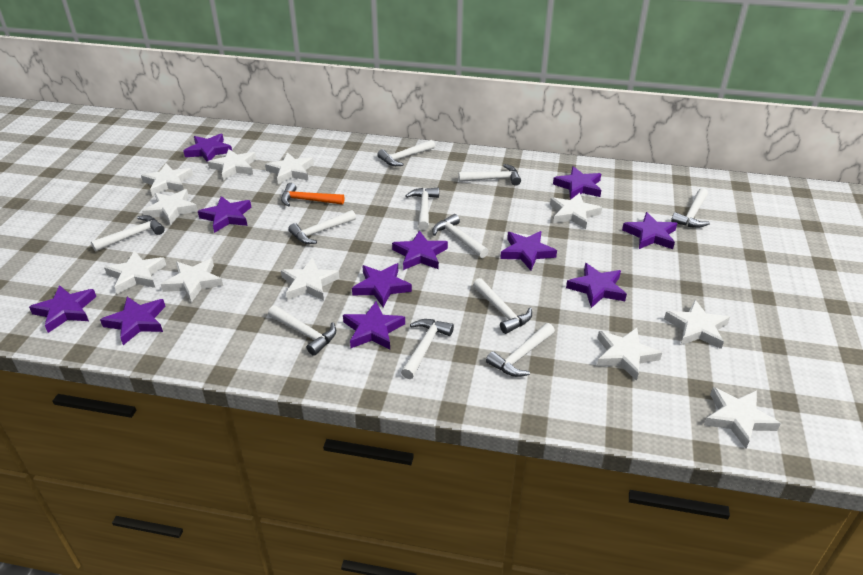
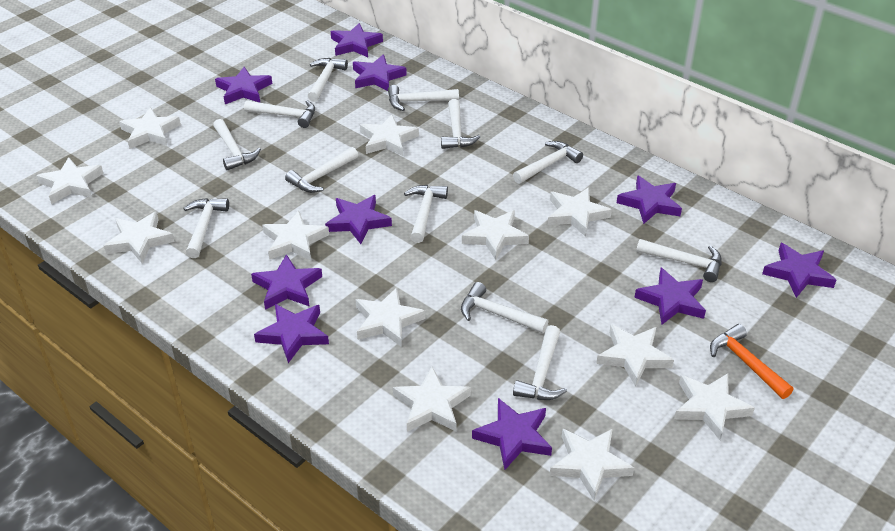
purple star: 11 -> 10
white hammer: 11 -> 12
white star: 11 -> 12

